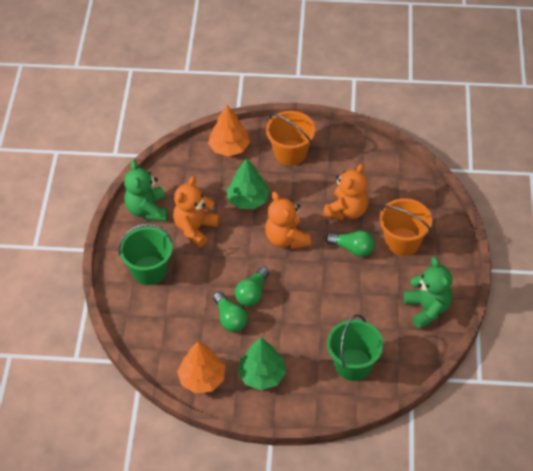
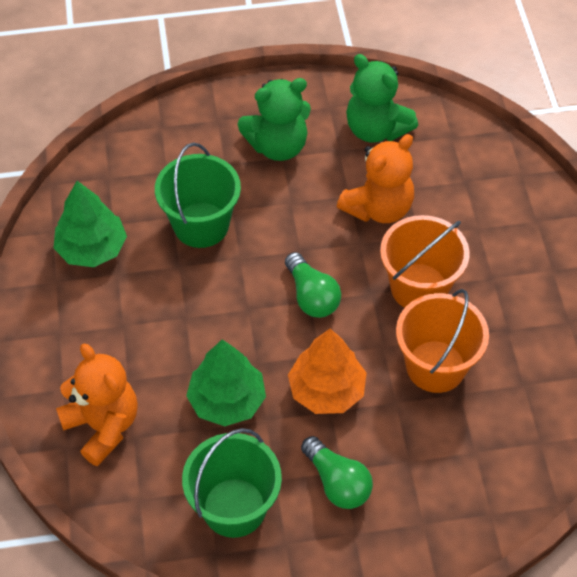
green light bulb: 3 -> 2
orange teddy bear: 3 -> 2
orange tree: 2 -> 1

